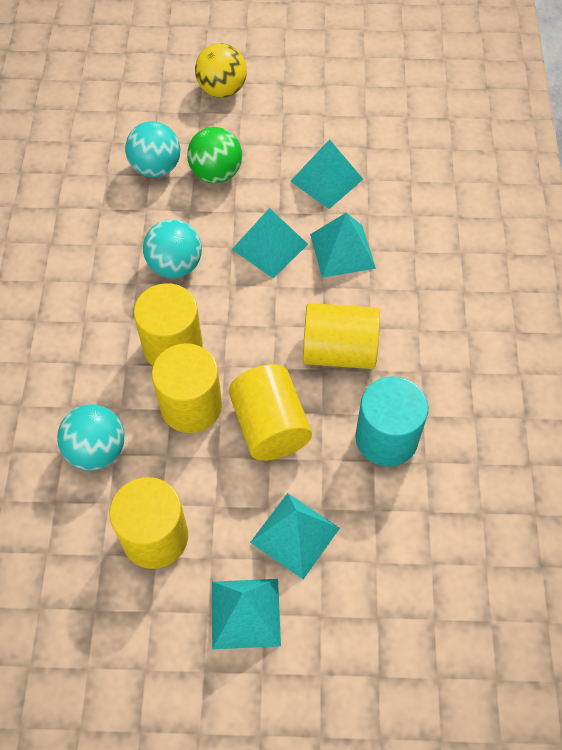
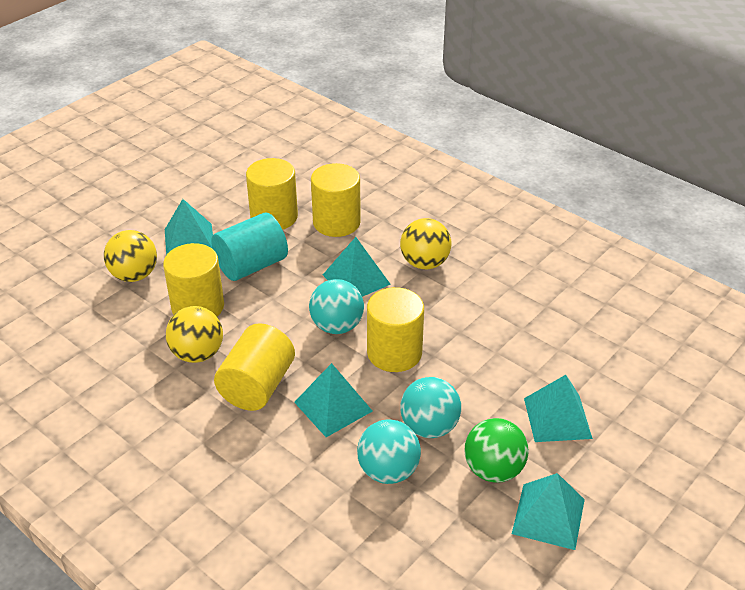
yellow ball: 1 -> 3

